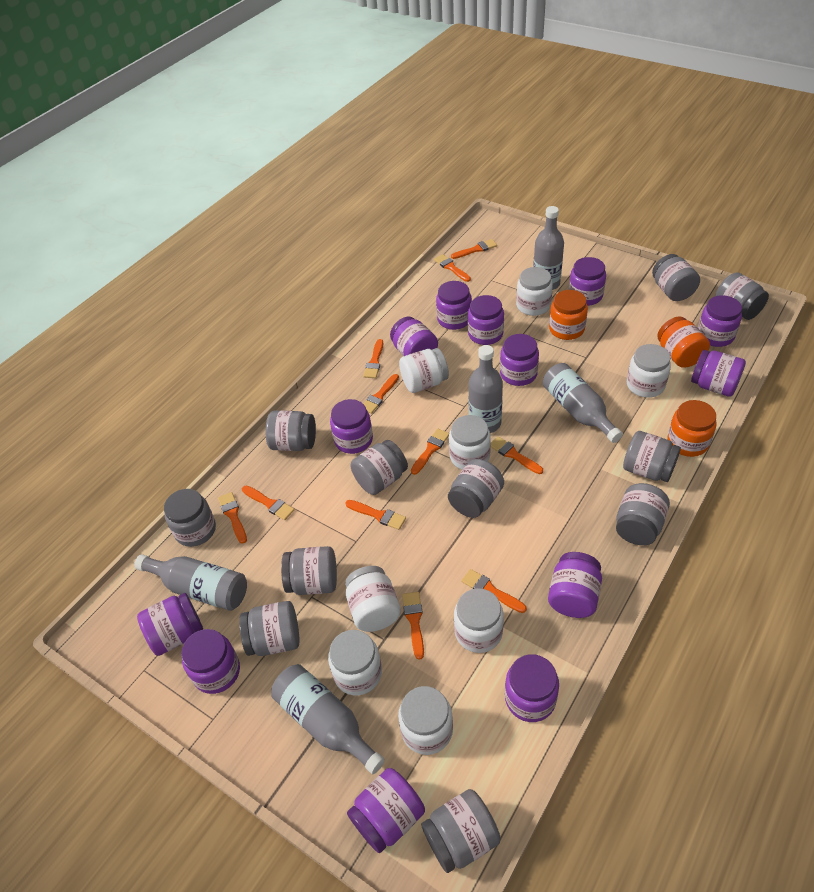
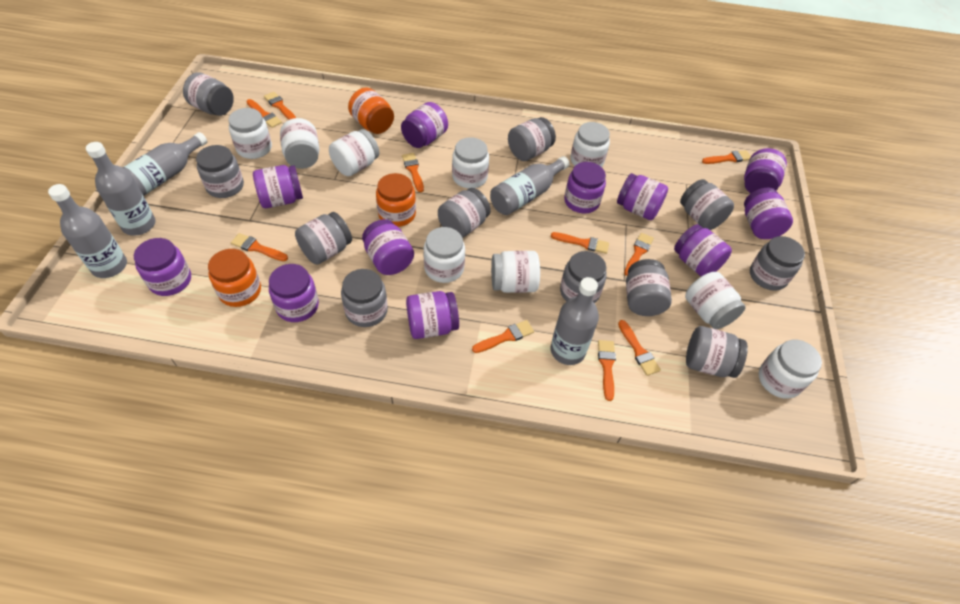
orange brush: 11 -> 10
purple jar: 13 -> 11
white jar: 8 -> 9

